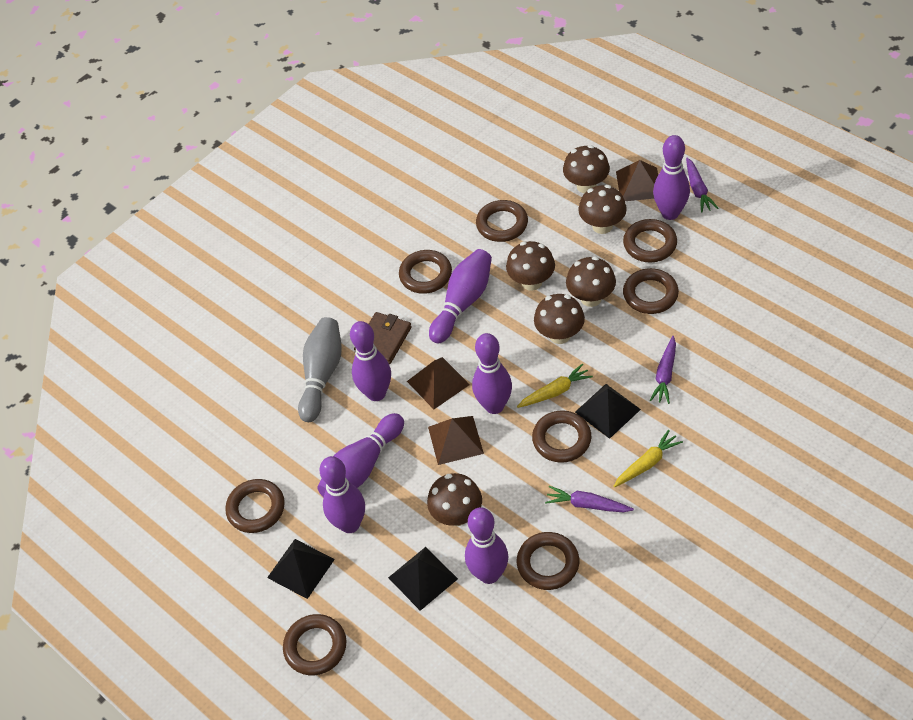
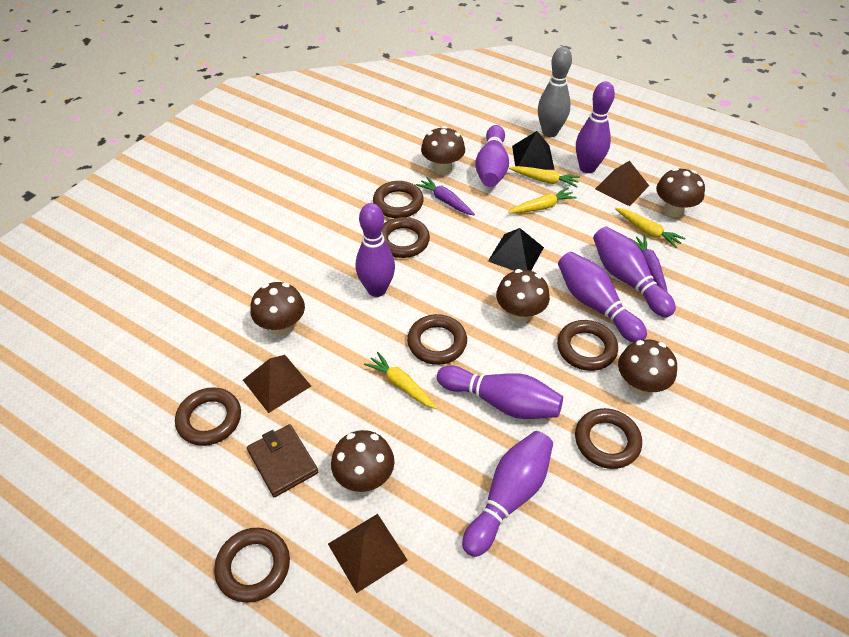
black pyramid: 3 -> 2
brown ring: 8 -> 7
purple carrot: 3 -> 2
yellow carrot: 2 -> 4

